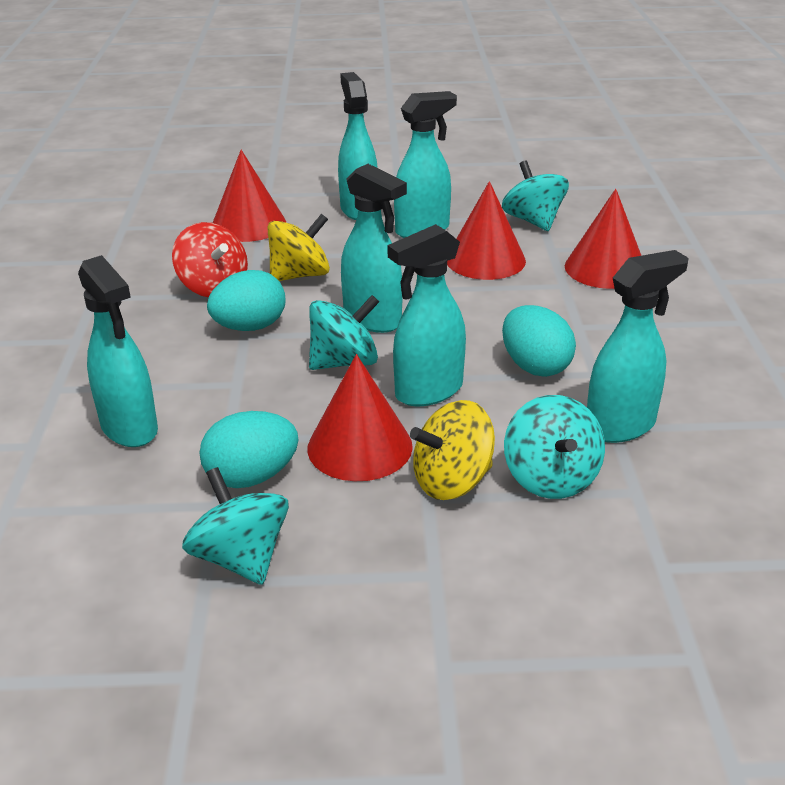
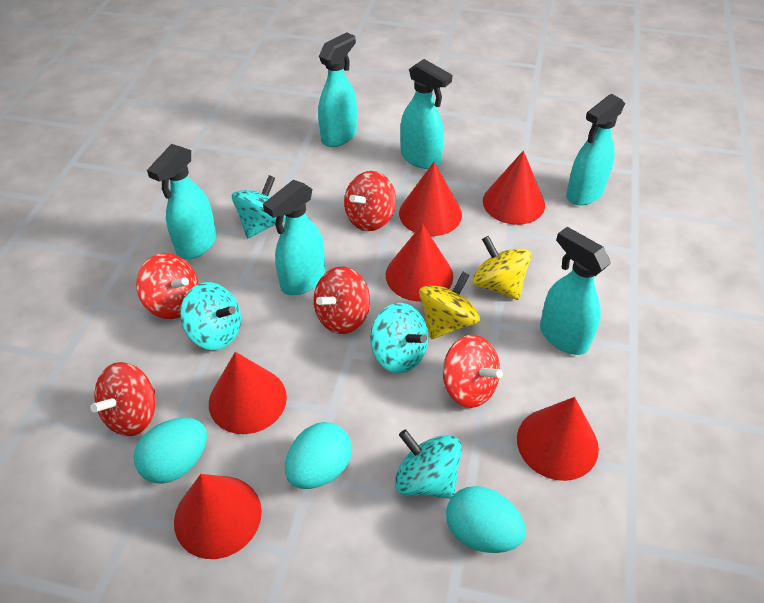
red cone: 4 -> 6
red spinning top: 1 -> 5

